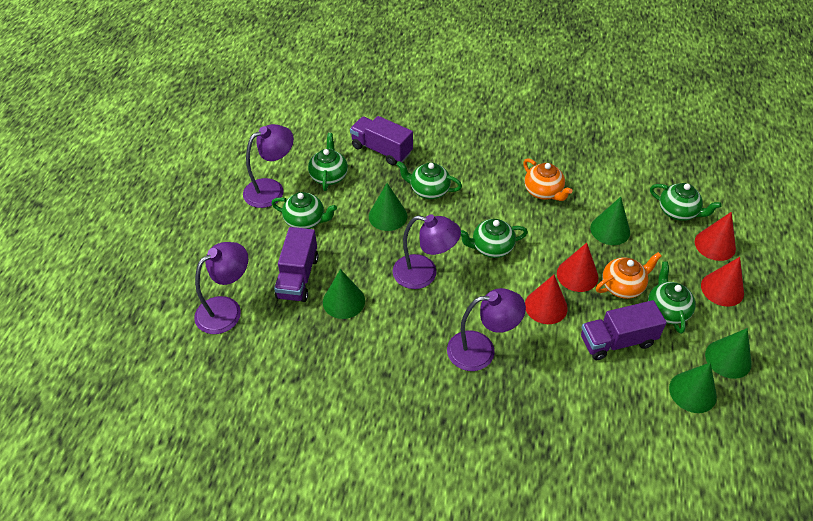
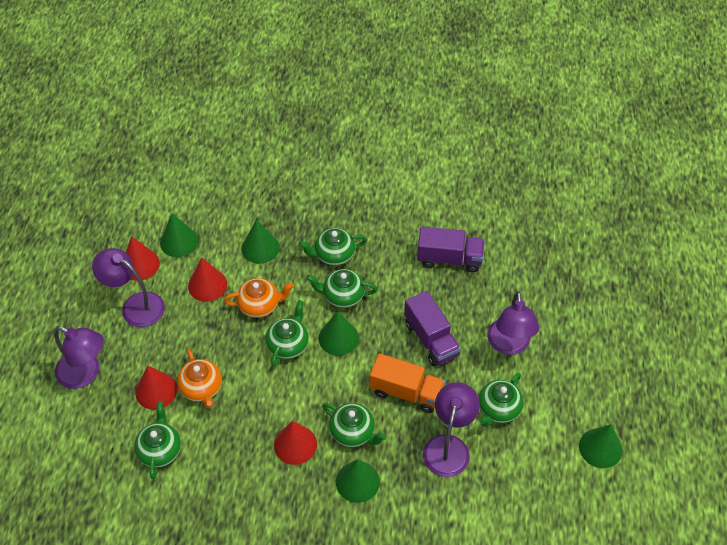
orange truck: 0 -> 1
purple truck: 3 -> 2

